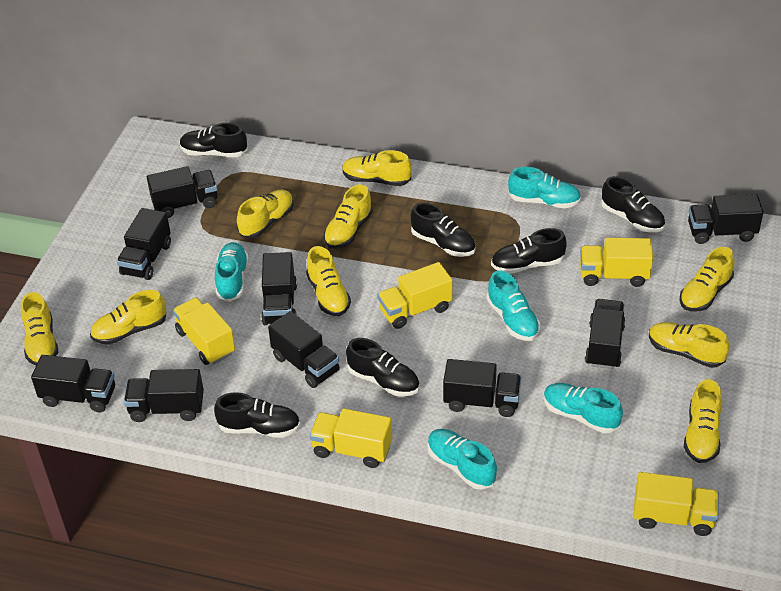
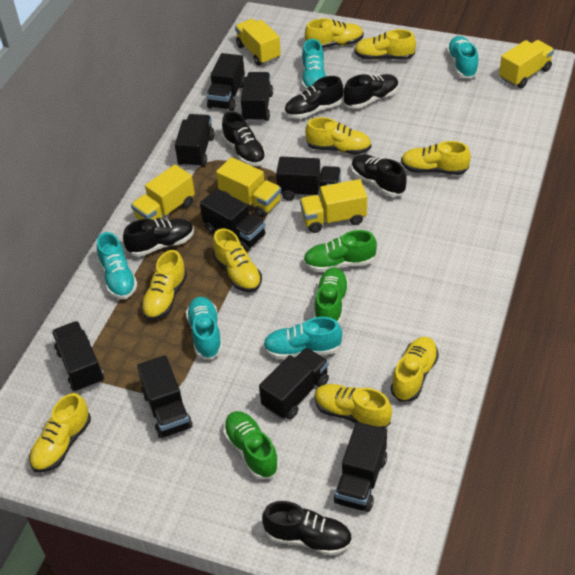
green shoe: 0 -> 3

